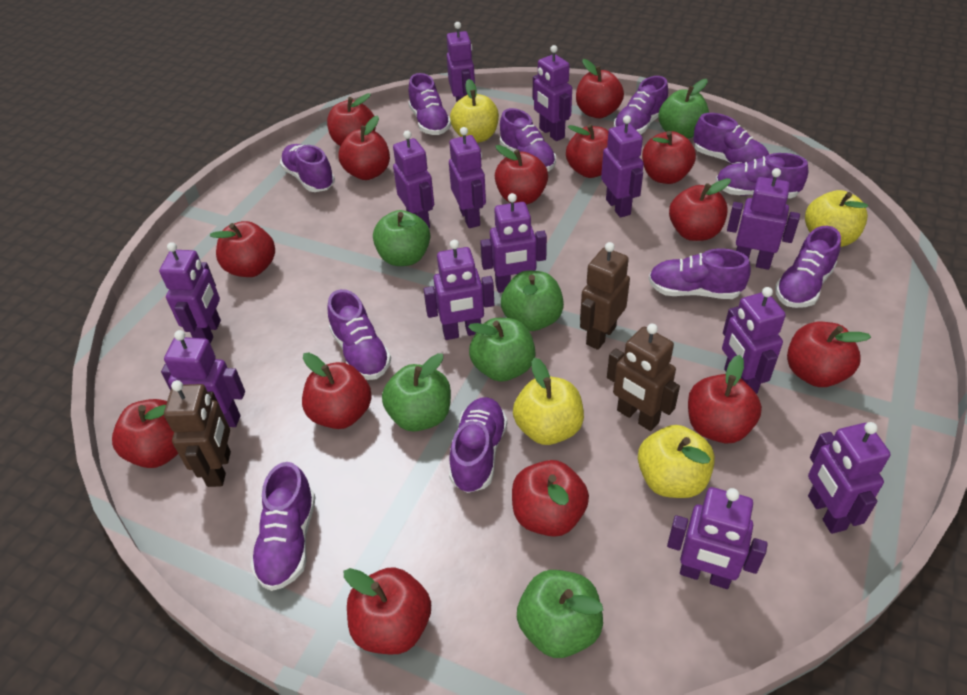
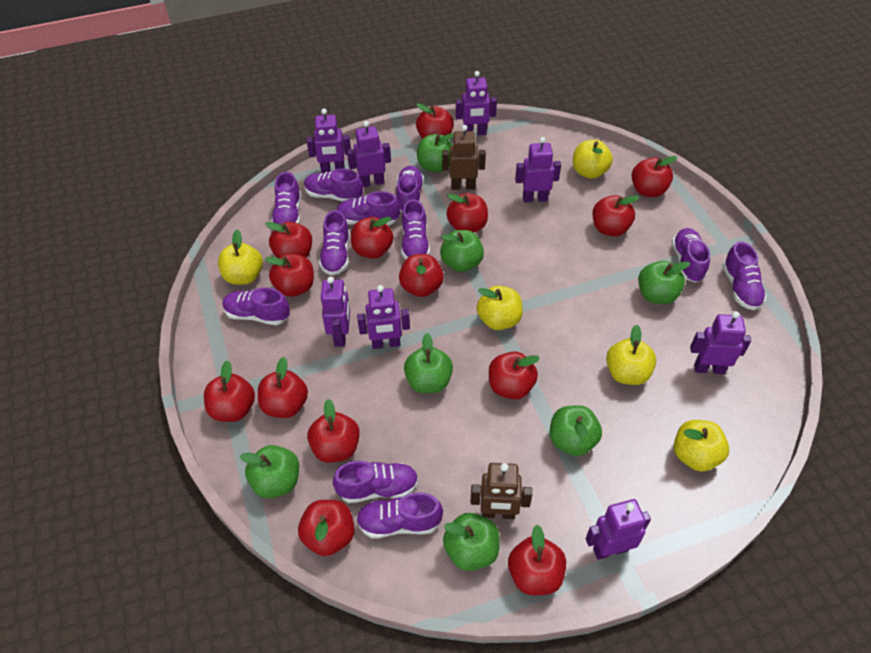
brown robot: 3 -> 2
green apple: 6 -> 7
purple robot: 13 -> 8
yellow apple: 4 -> 5

